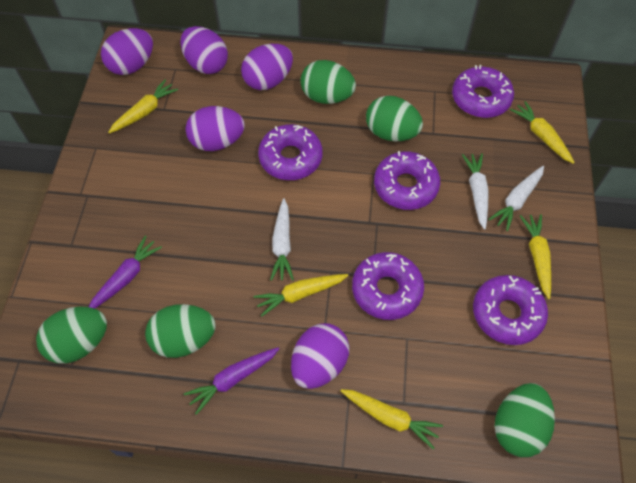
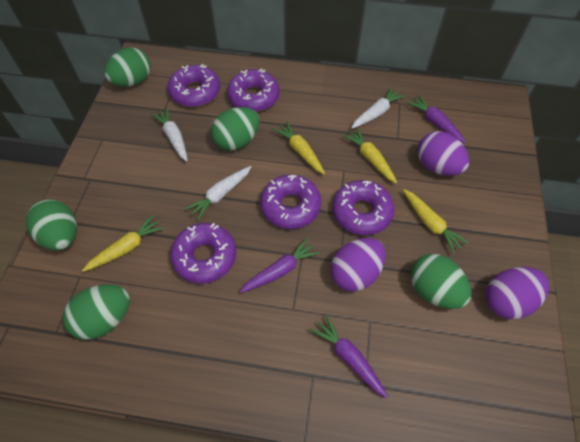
purple carrot: 2 -> 3
purple egg: 5 -> 3
yellow carrot: 5 -> 4

